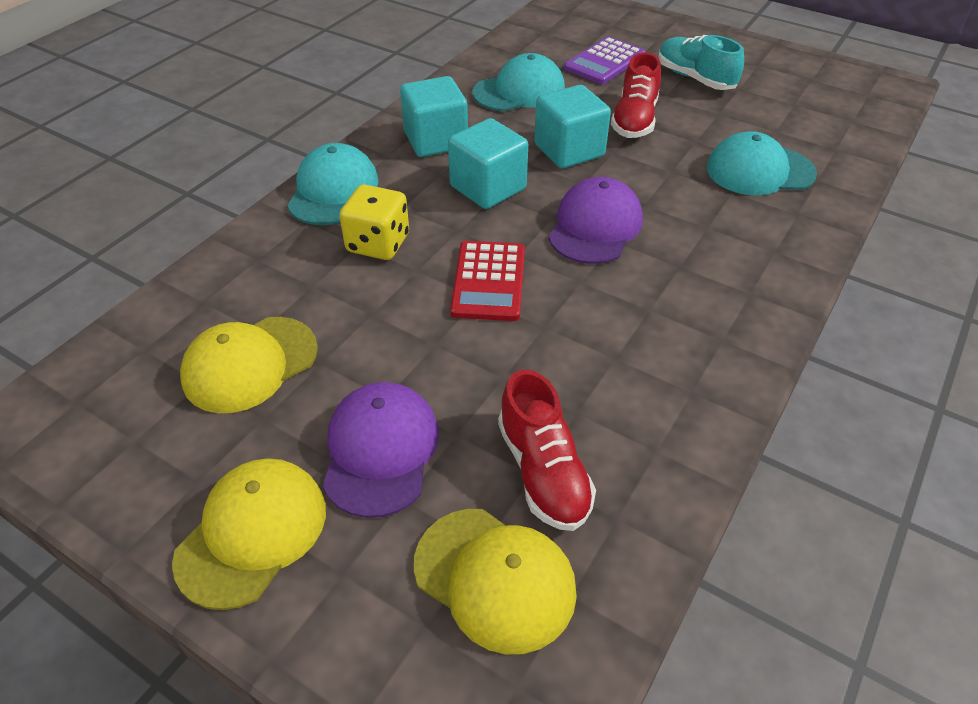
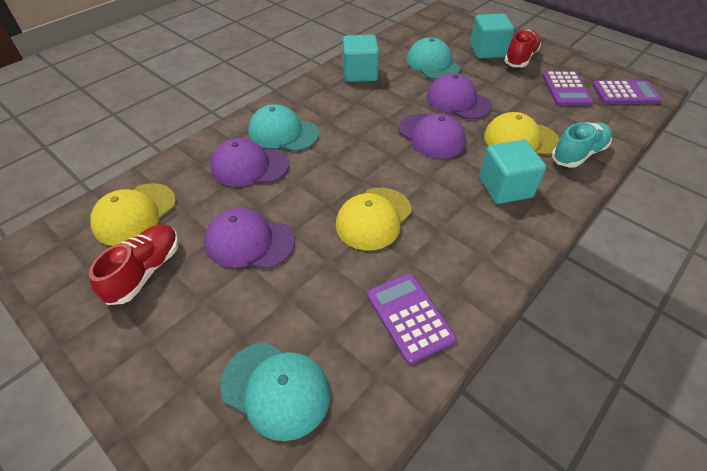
purple calculator: 1 -> 3
purple cap: 2 -> 4
red calculator: 1 -> 0
yellow dice: 1 -> 0

